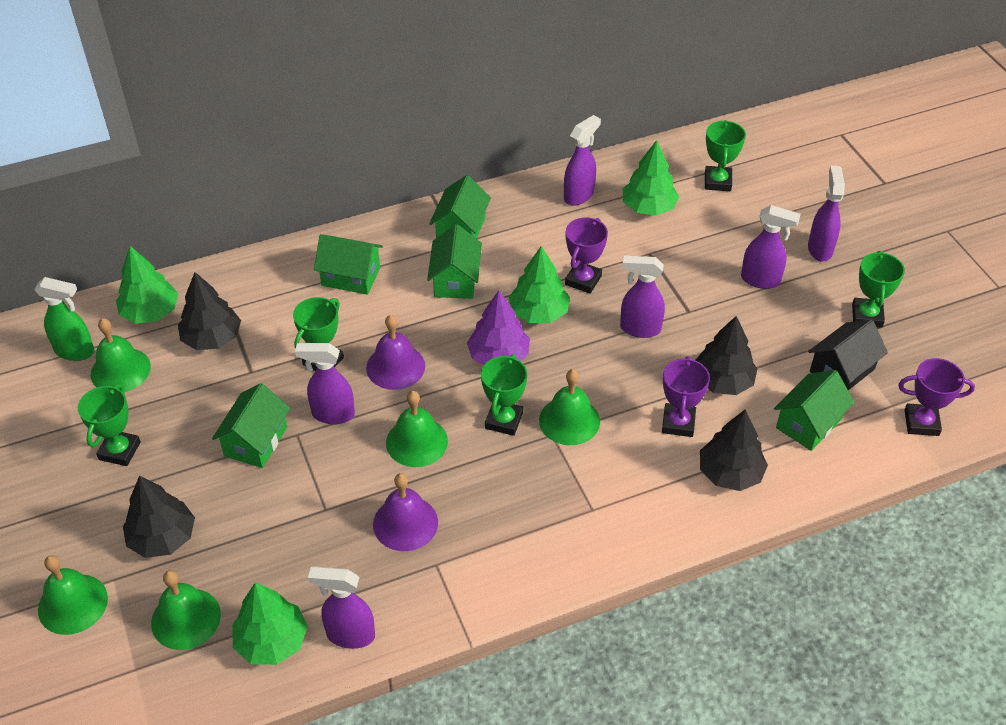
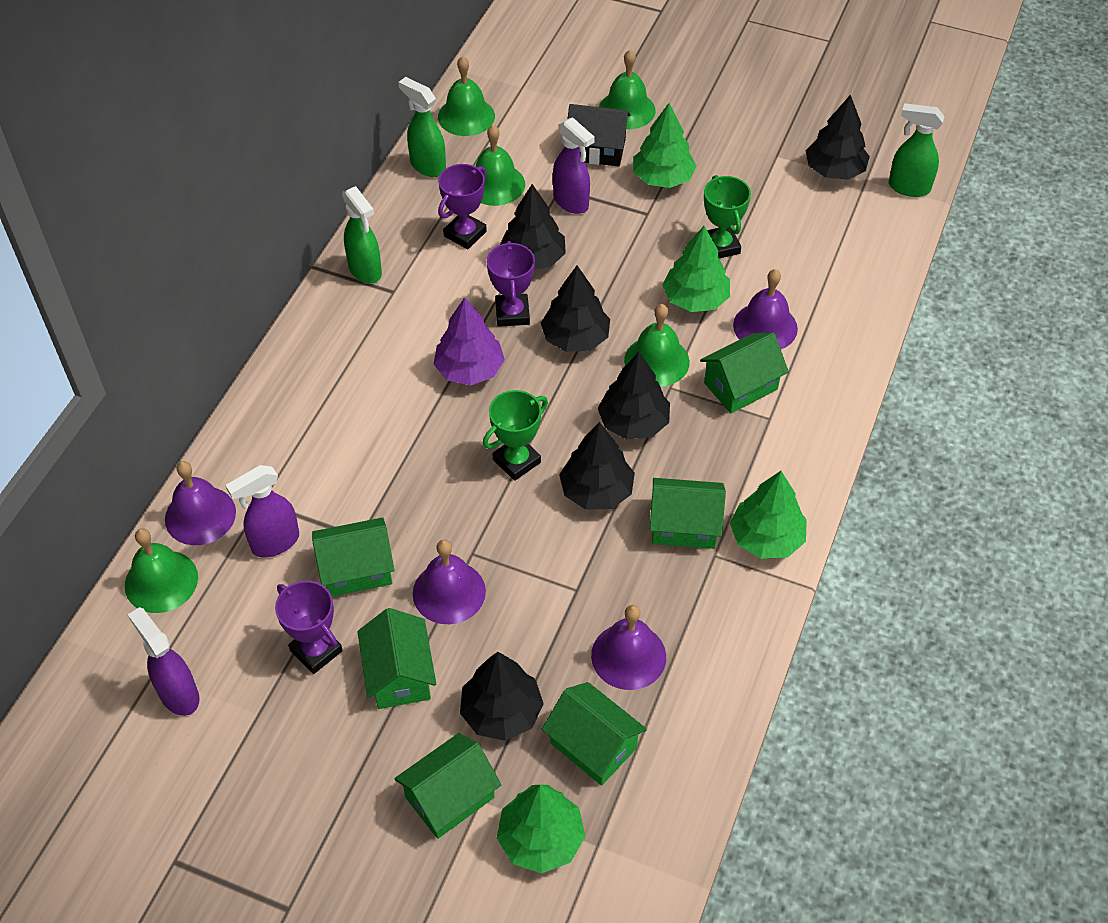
black tree: 4 -> 6
green house: 5 -> 6
green spray bottle: 1 -> 3
green trophy: 5 -> 2
purple bell: 2 -> 4
purple spray bottle: 6 -> 3

